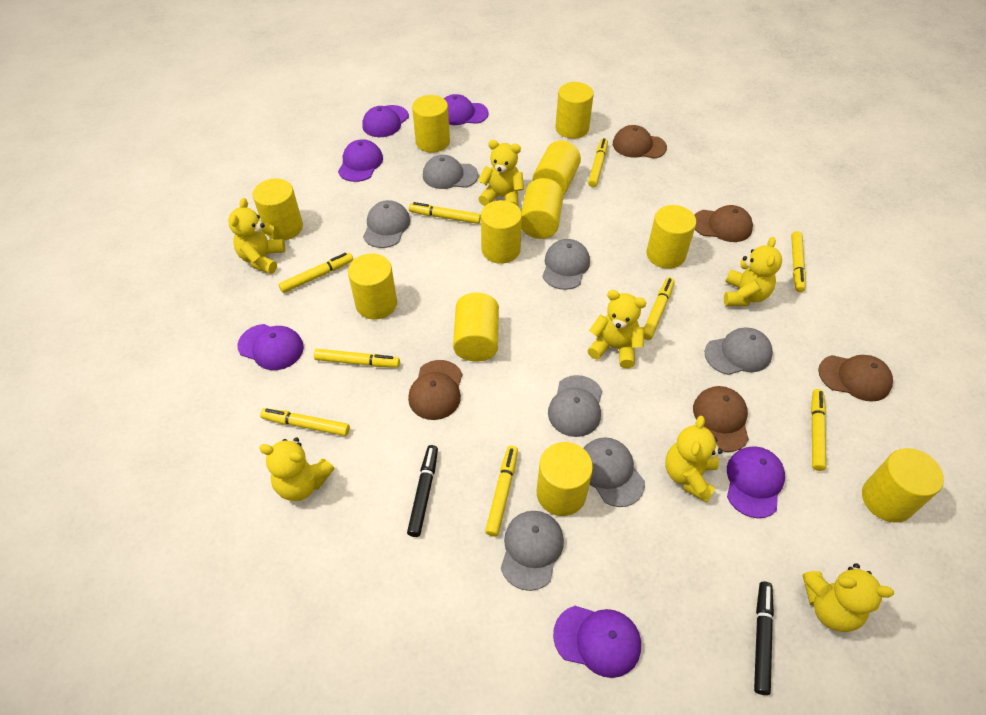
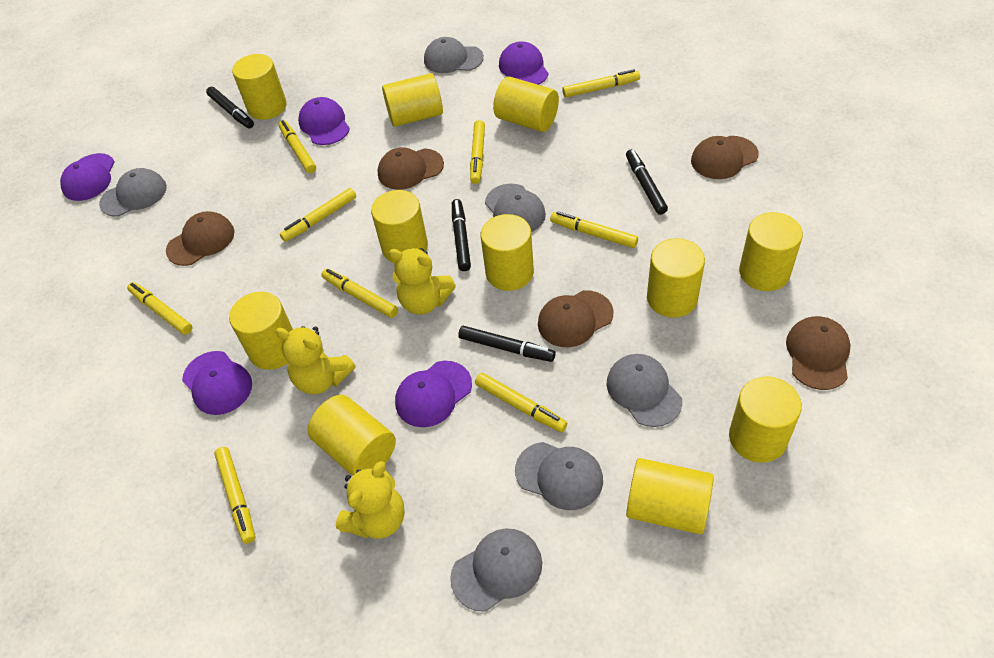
black marker: 2 -> 4
grey cap: 7 -> 6
purple cap: 6 -> 5
yellow teddy bear: 7 -> 3

